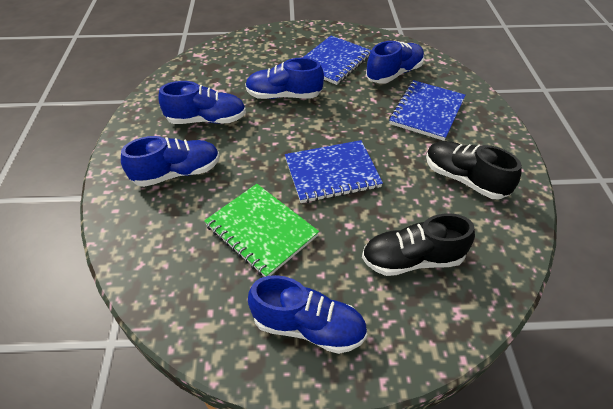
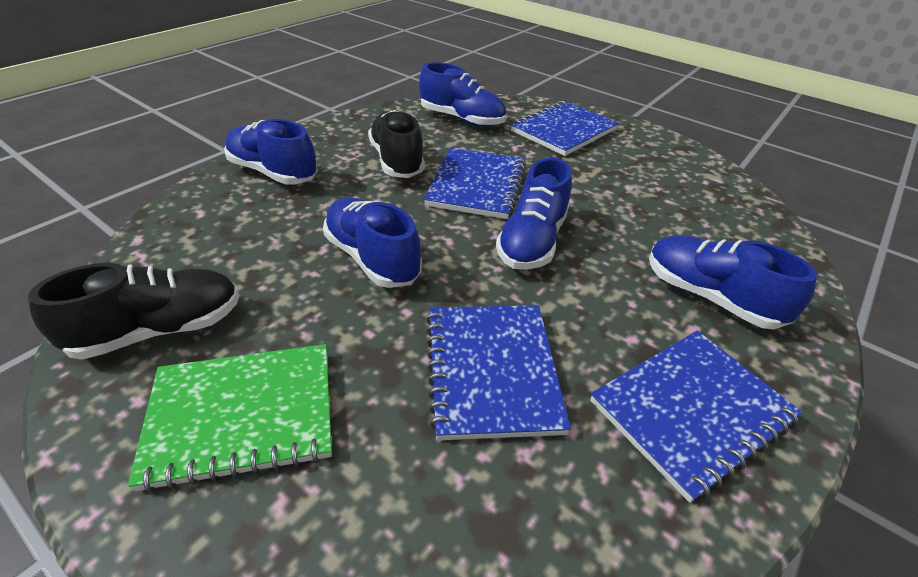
blue notebook: 3 -> 4

